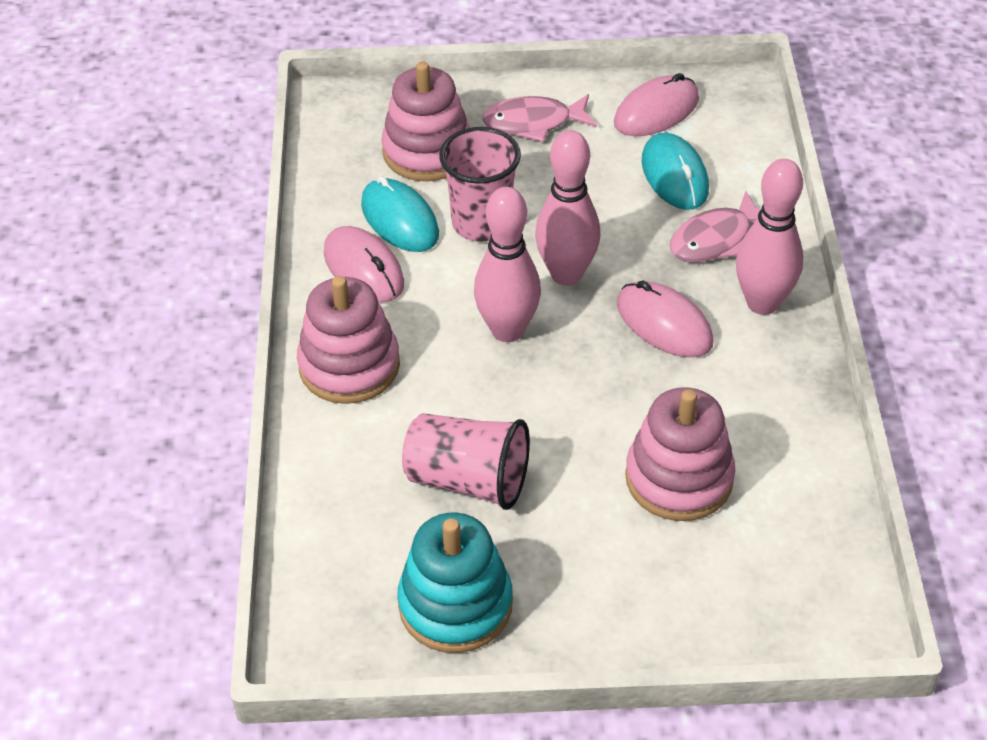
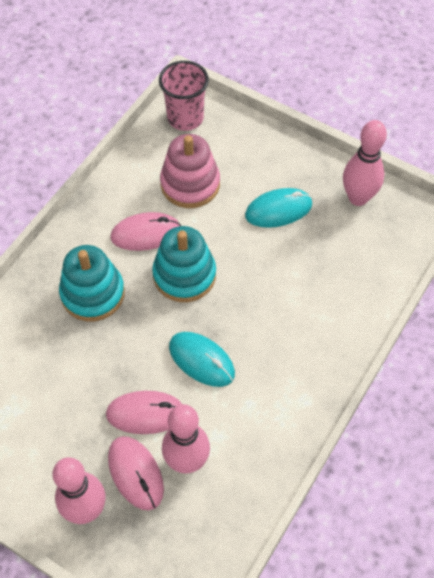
pink cup: 2 -> 1
pink fish: 2 -> 0
pink stacking toy: 3 -> 1
turquoise stacking toy: 1 -> 2

